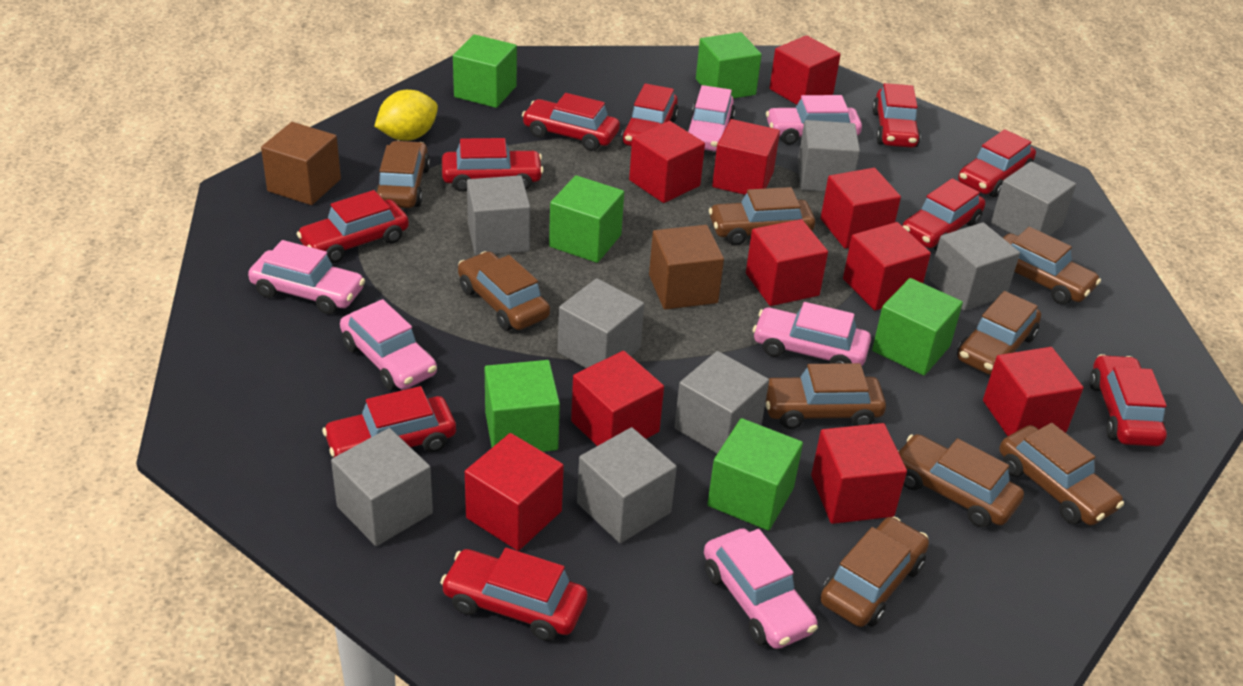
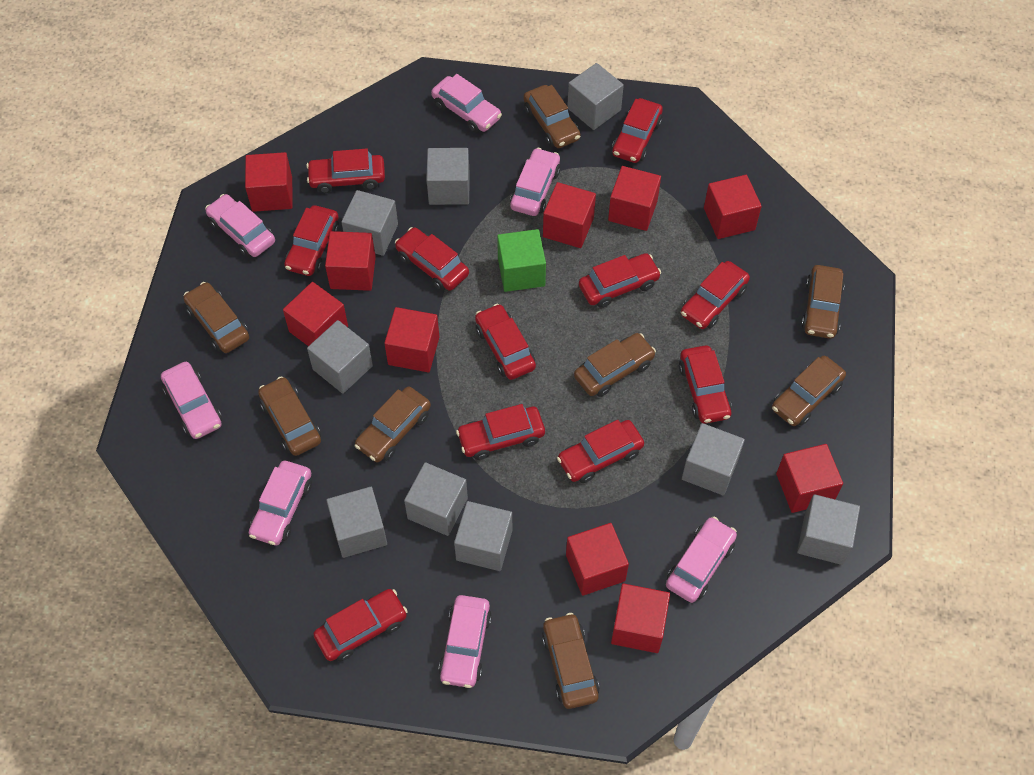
brown car: 9 -> 8
brown cube: 2 -> 0
green cube: 6 -> 1
grey cube: 8 -> 9
pink car: 6 -> 7
red car: 10 -> 11
yellow lemon: 1 -> 0

